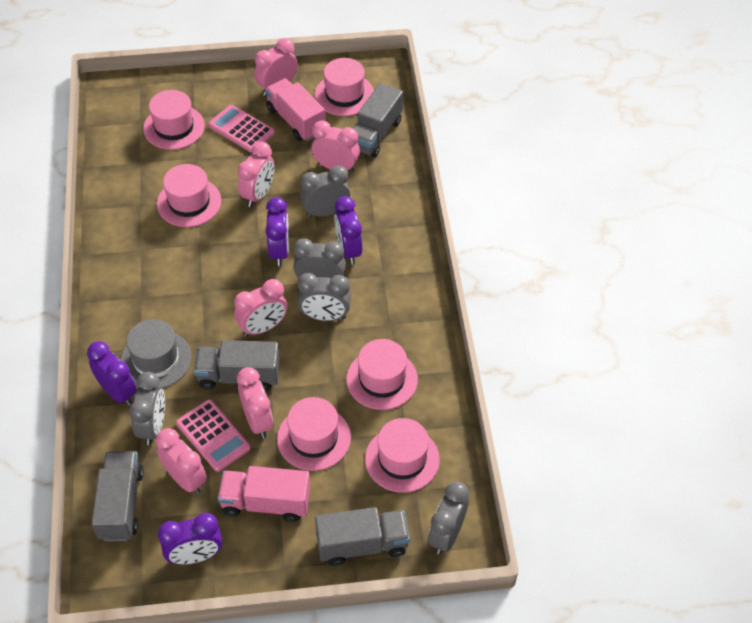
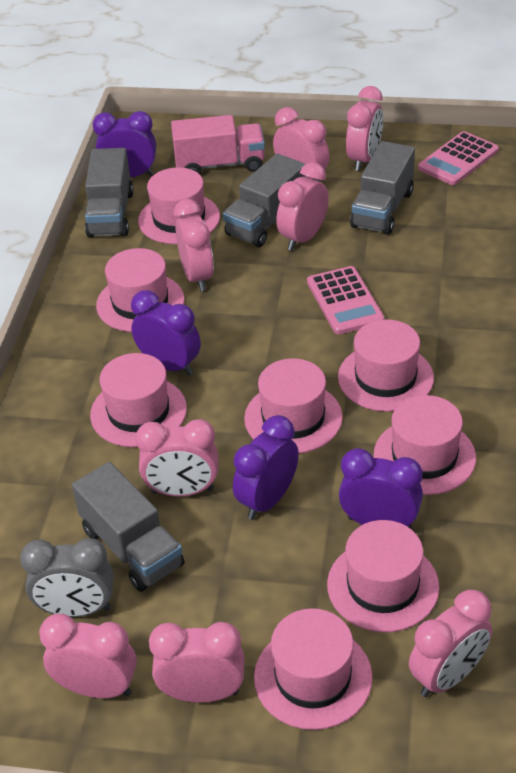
grey clock: 5 -> 1
grey hat: 1 -> 0
pink clock: 6 -> 8
pink hat: 6 -> 8
pink truck: 2 -> 1

